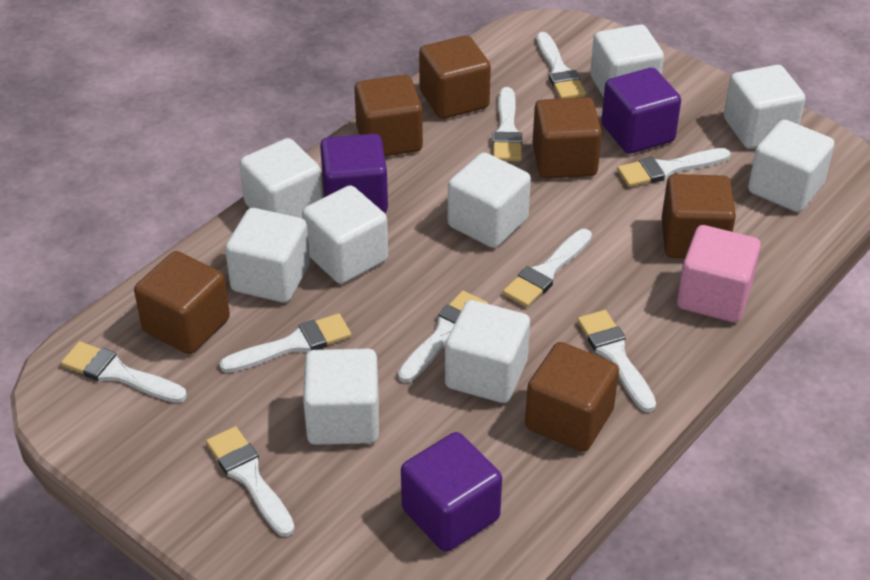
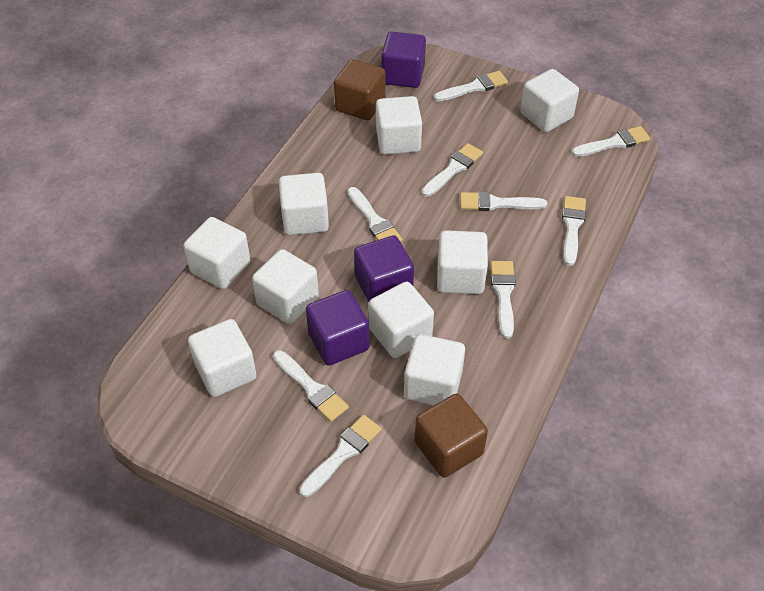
brown cube: 6 -> 2
pink cube: 1 -> 0

